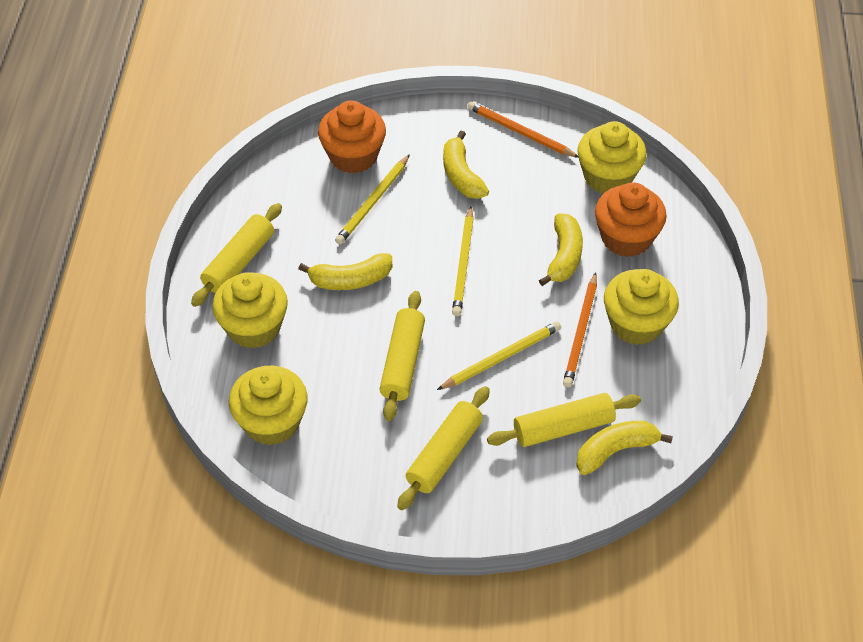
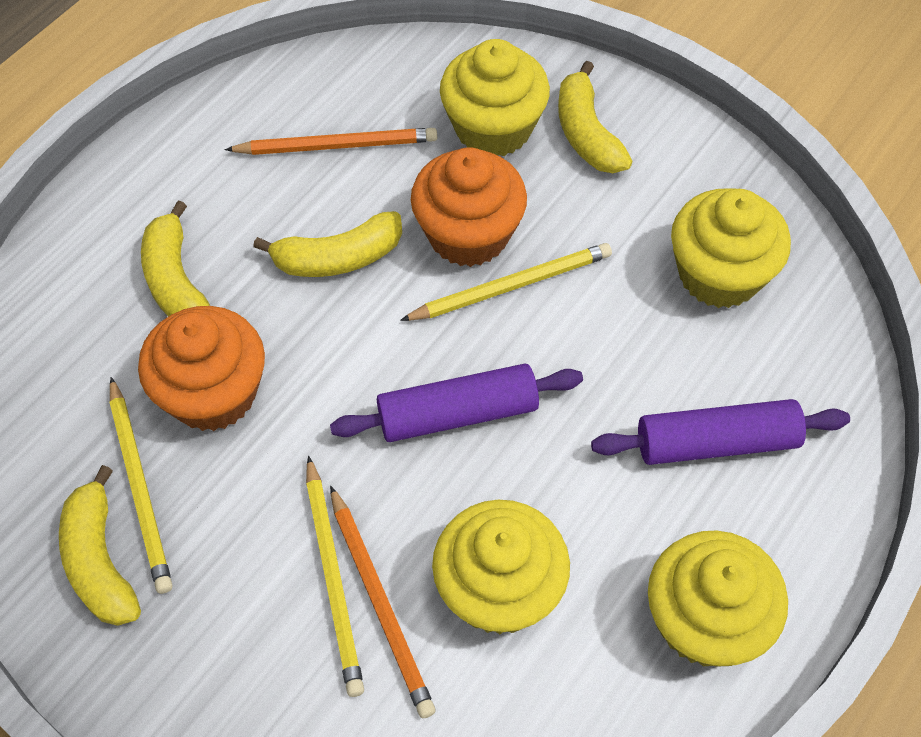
purple rolling pin: 0 -> 2
yellow rolling pin: 4 -> 0

